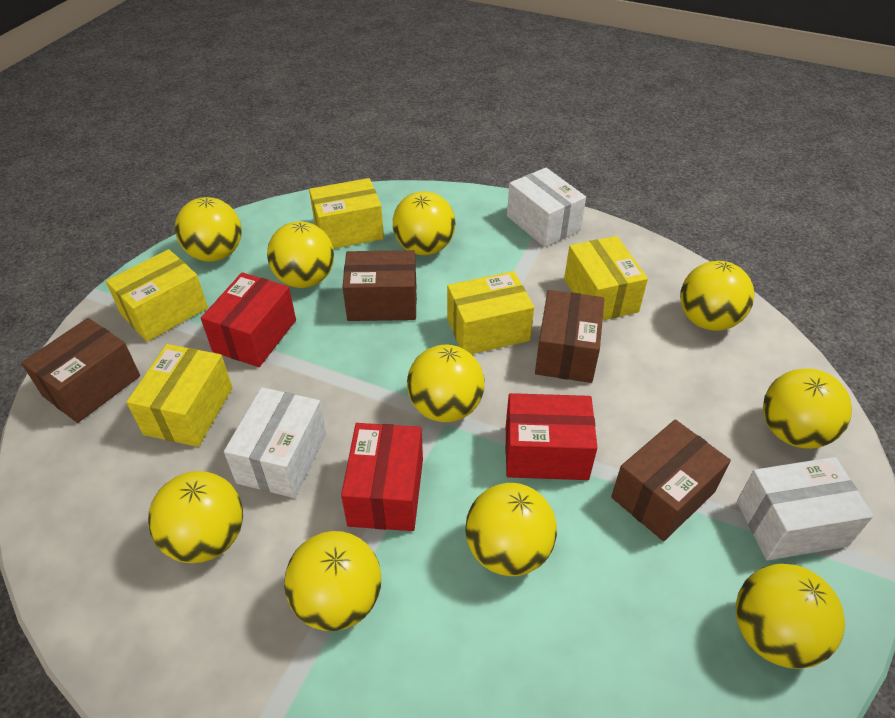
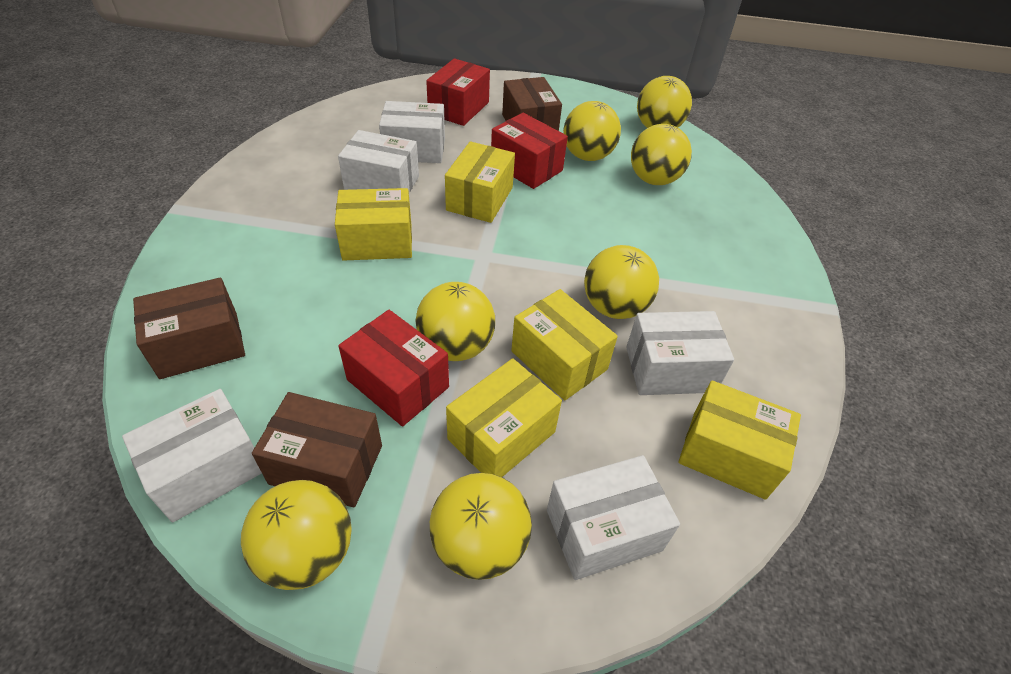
brown box: 4 -> 3
white box: 3 -> 5
yellow ball: 10 -> 7

